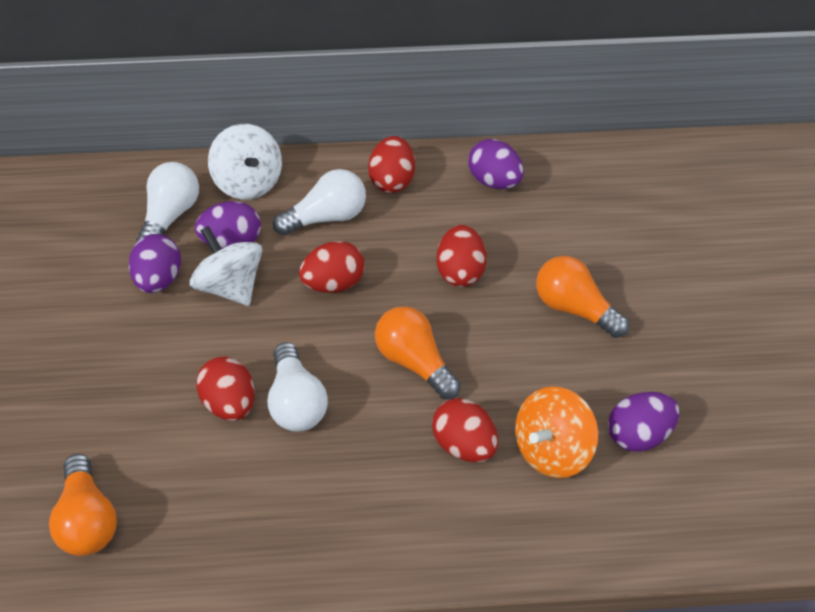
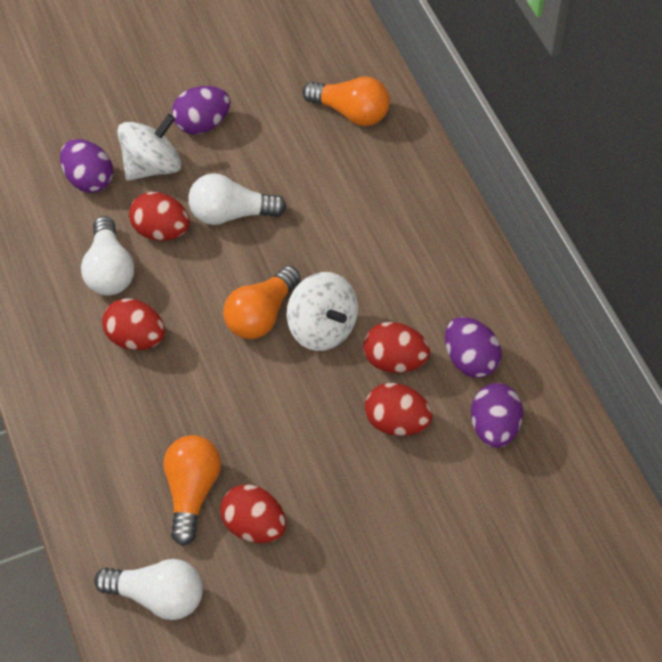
orange spinning top: 1 -> 0

